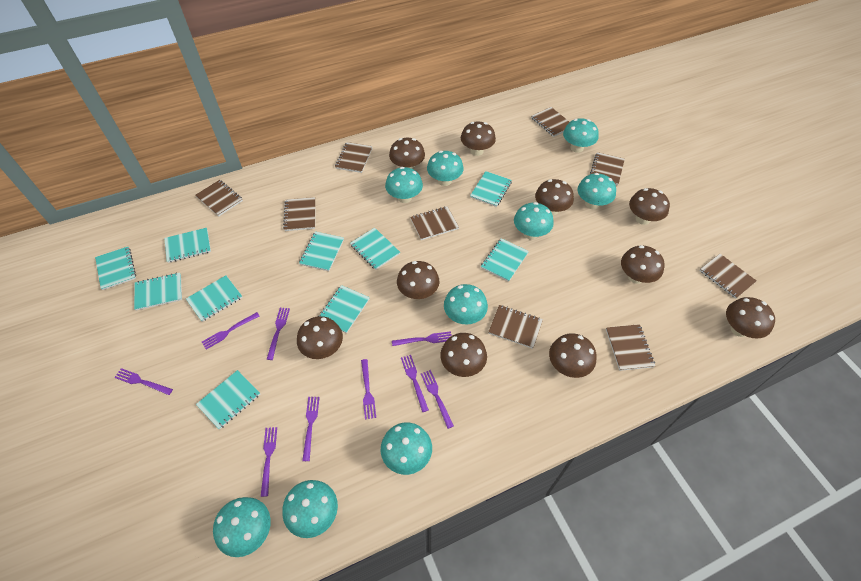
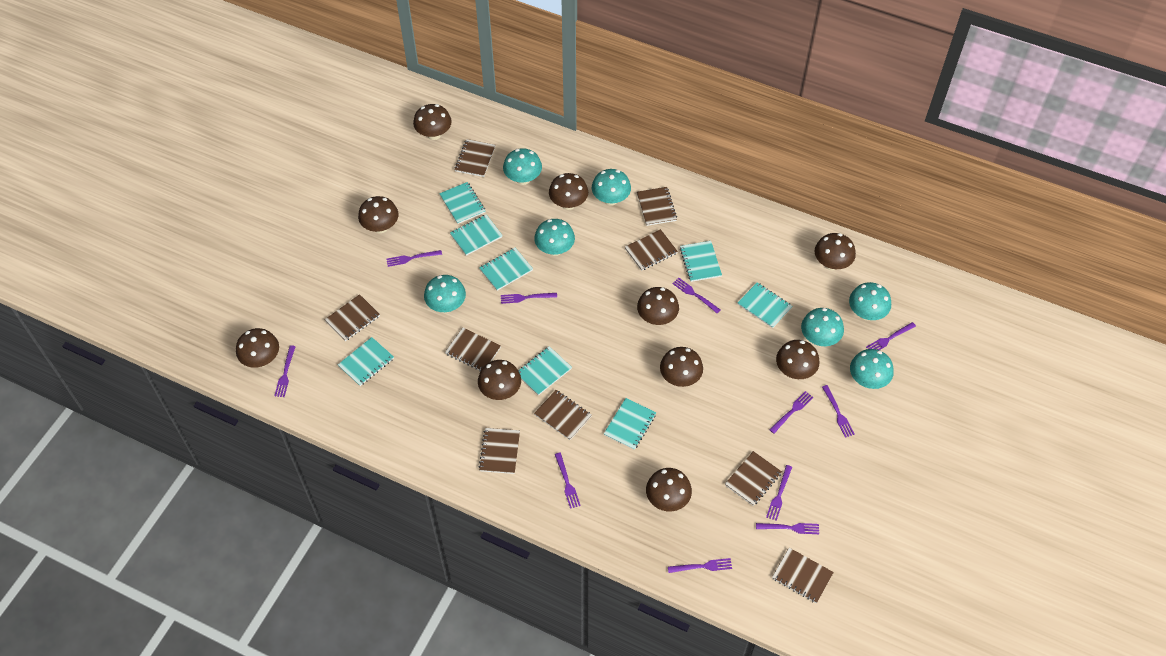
purple fork: 9 -> 11
turquoise mushroom: 9 -> 7
turquoise notebook: 10 -> 8

